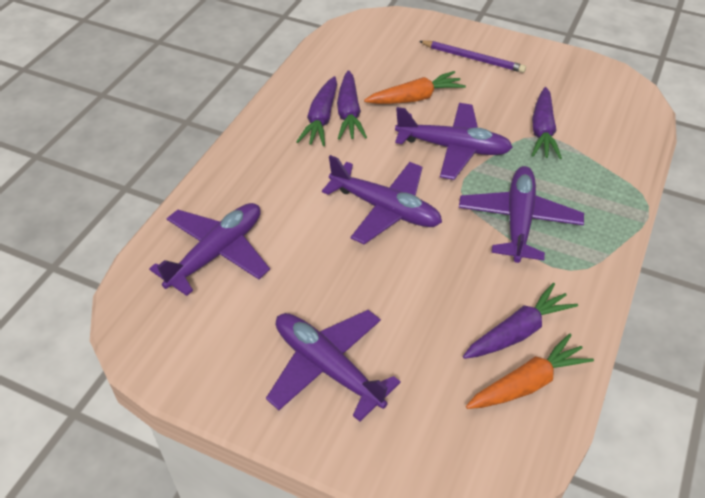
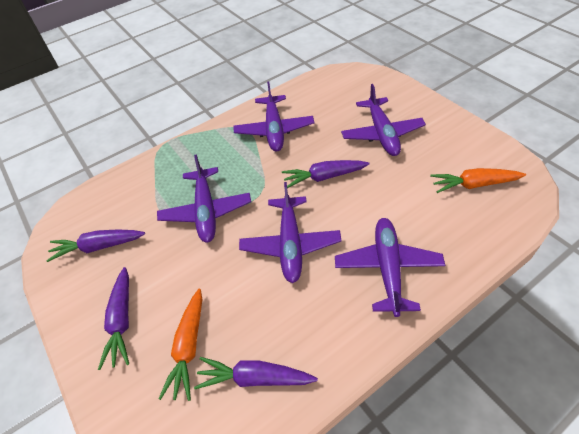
purple pencil: 1 -> 0

